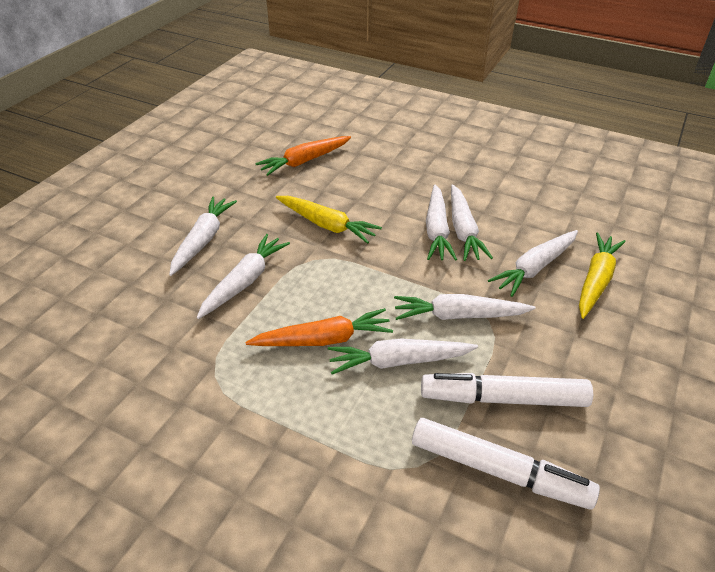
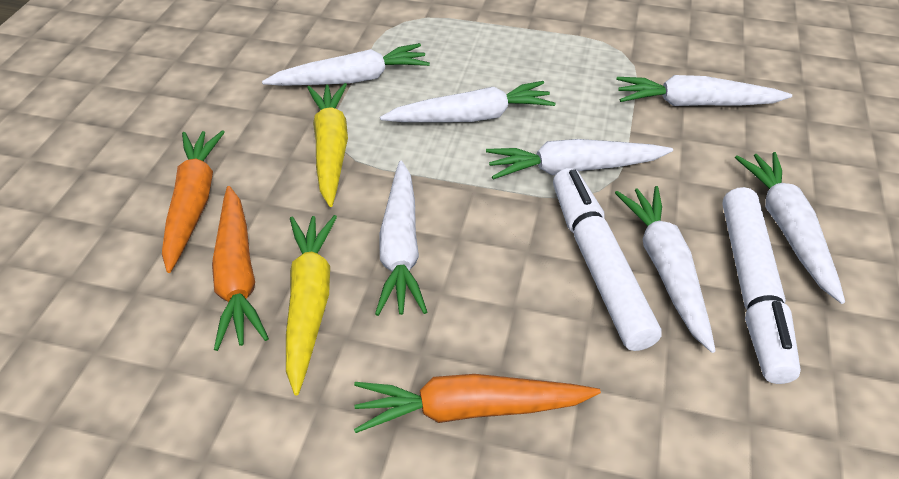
orange carrot: 2 -> 3

